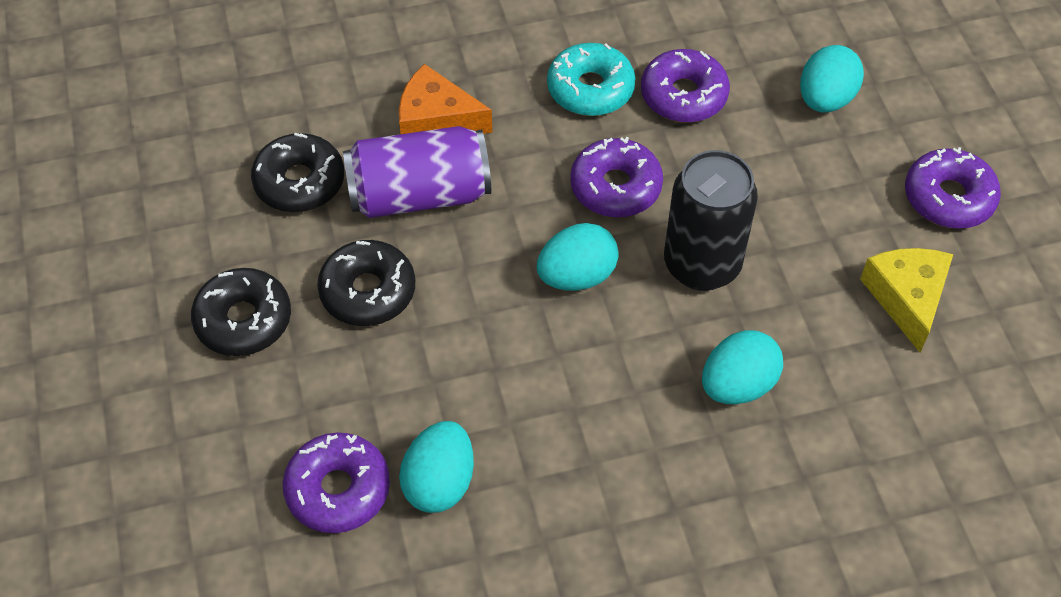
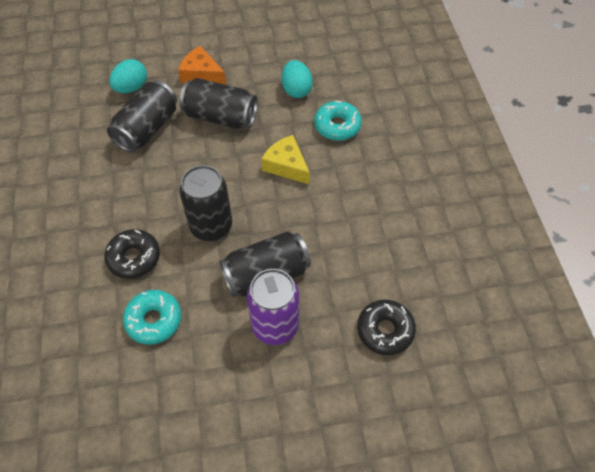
black can: 1 -> 4
black donut: 3 -> 2
purple donut: 4 -> 0
turquoise donut: 1 -> 2
turquoise egg: 4 -> 2

